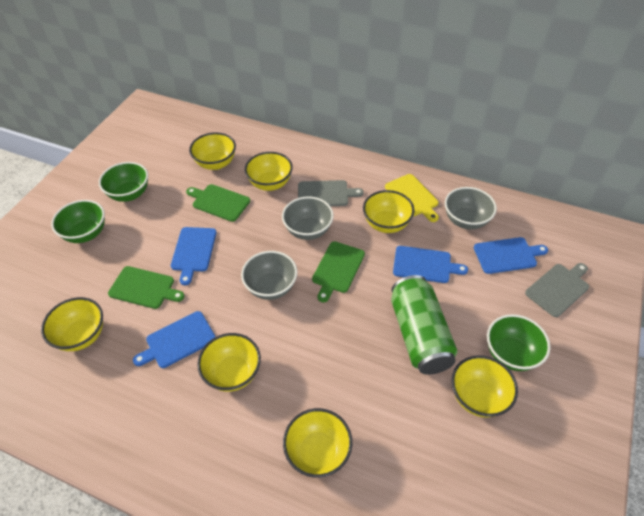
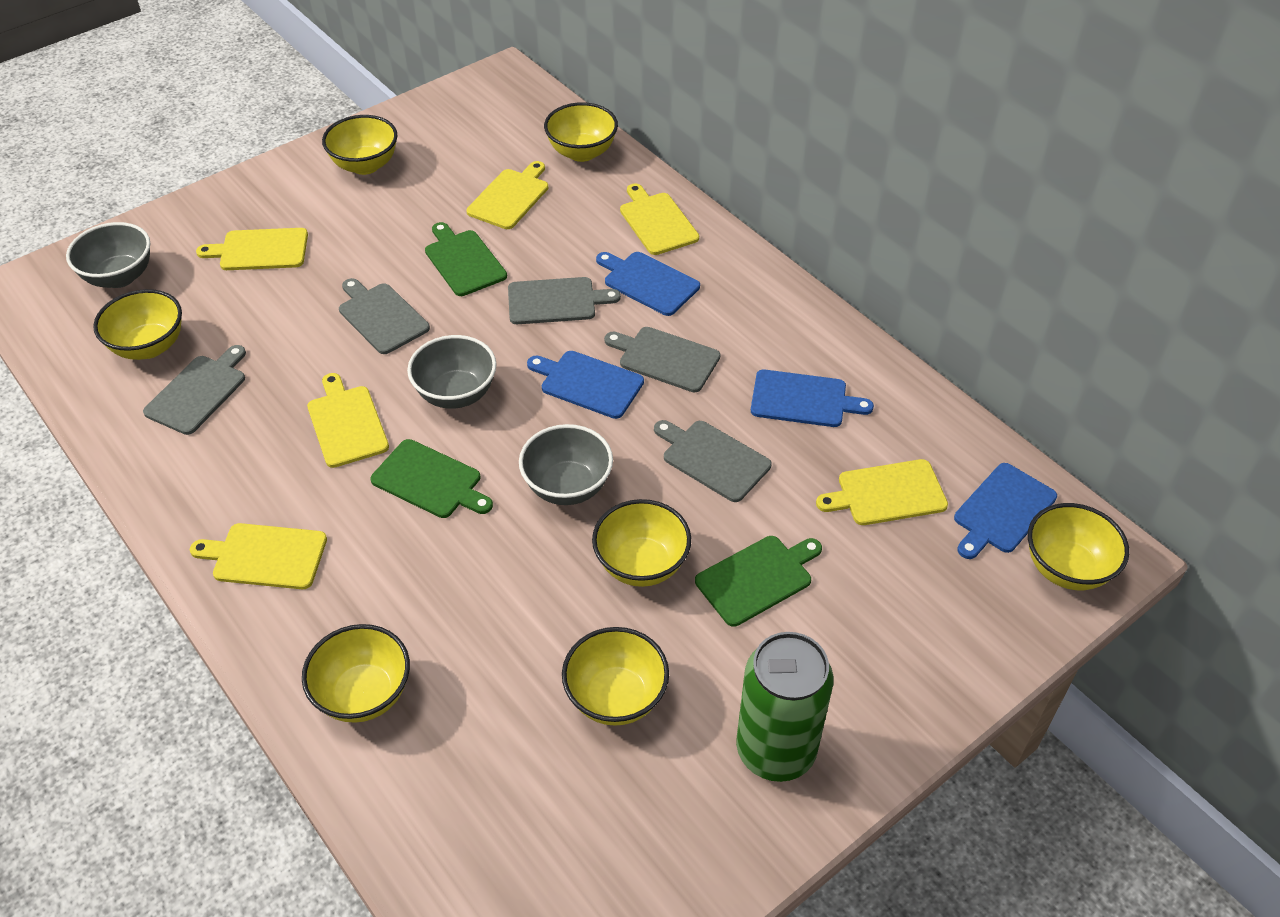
green bowl: 3 -> 0
grey cutting board: 2 -> 5
yellow cutting board: 1 -> 6

